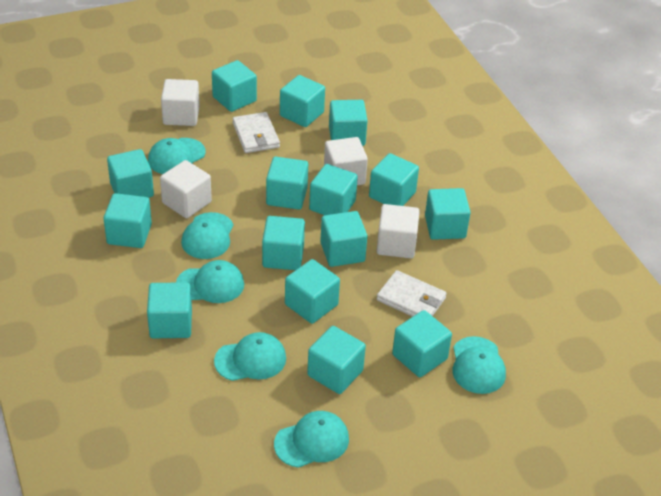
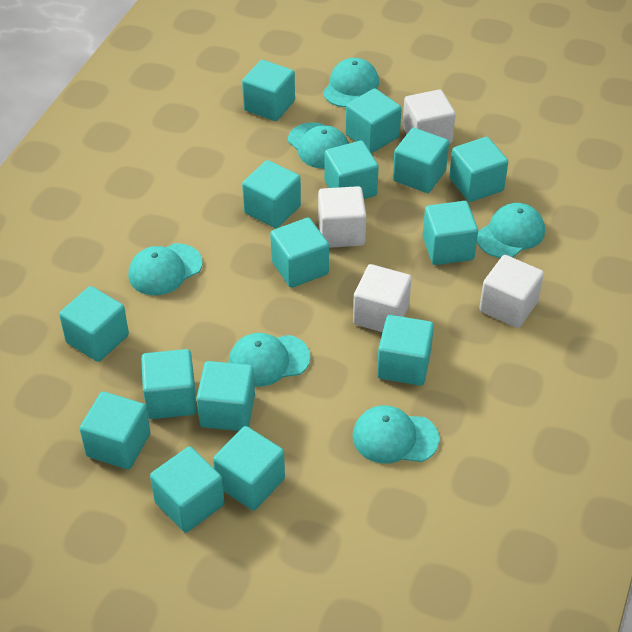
white wallet: 2 -> 0

